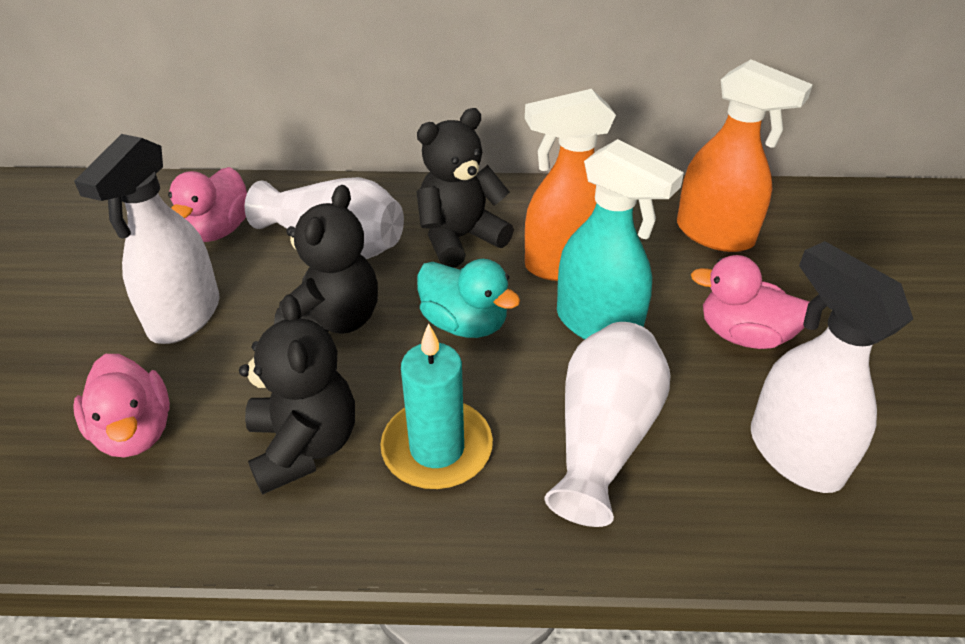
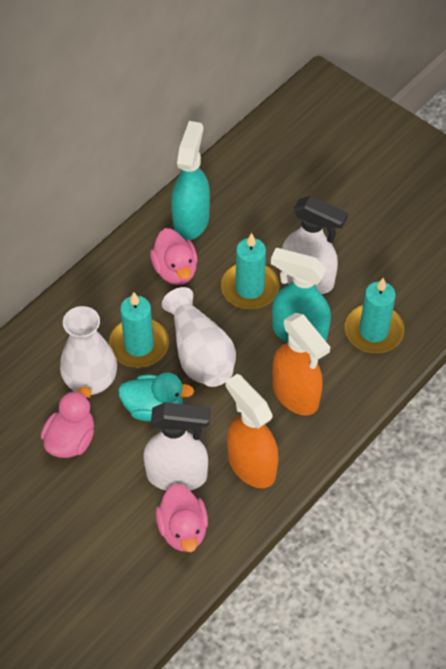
black teddy bear: 3 -> 0
turquoise candle: 1 -> 3
turquoise spray bottle: 1 -> 2

